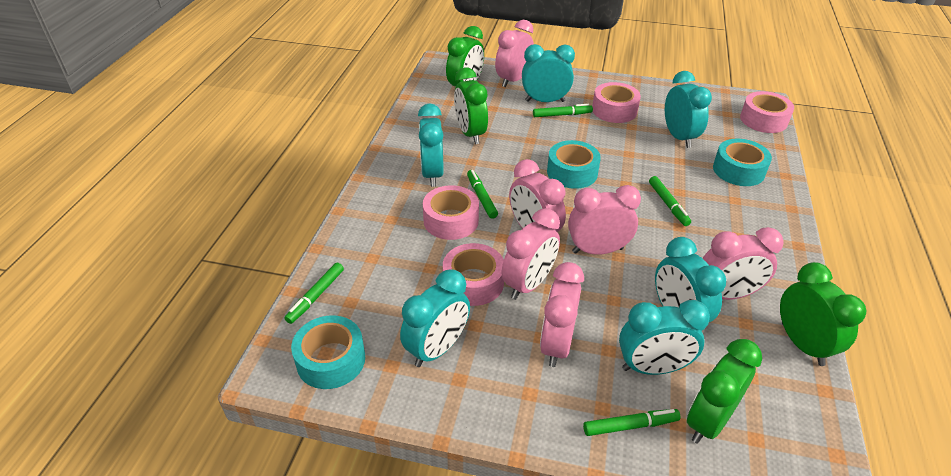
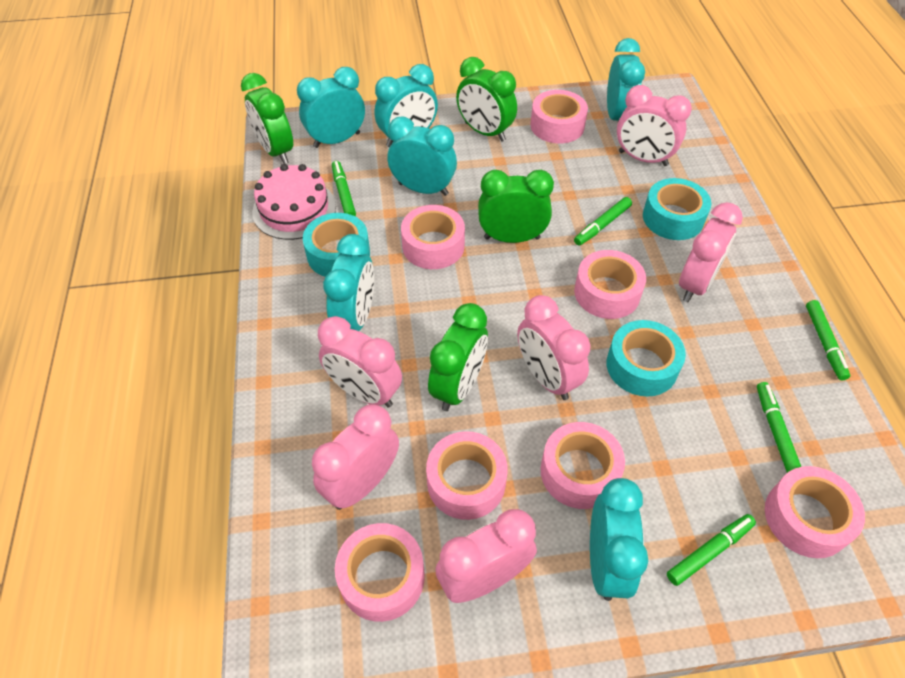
pink cake: 0 -> 1
pink tape: 4 -> 7

